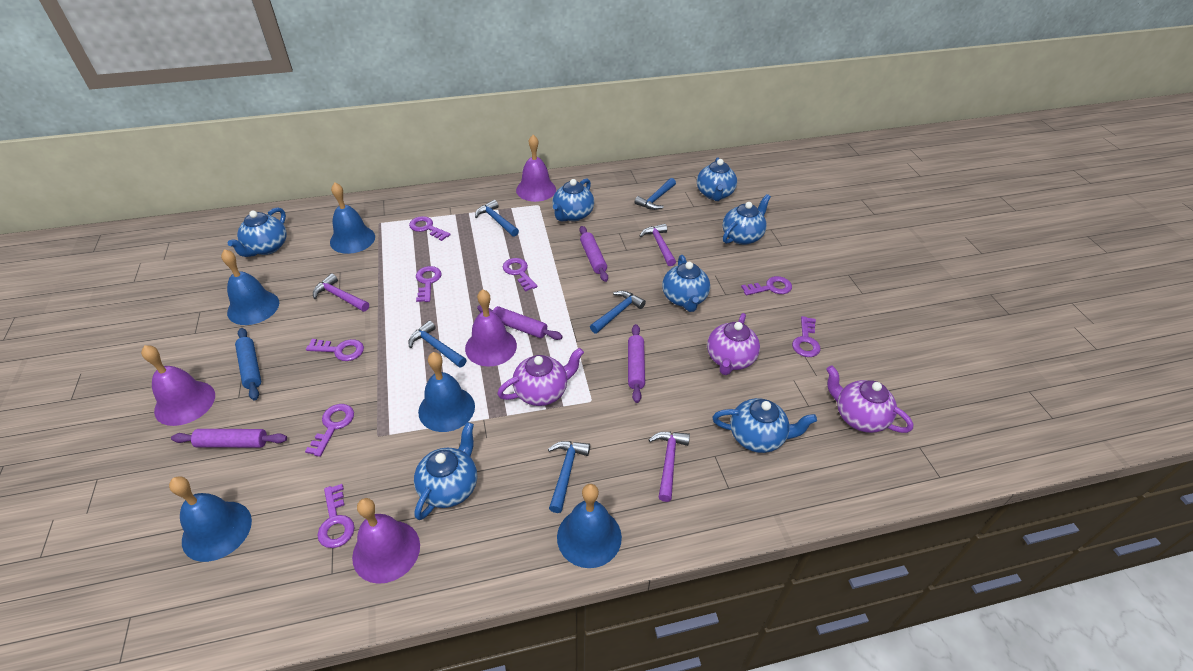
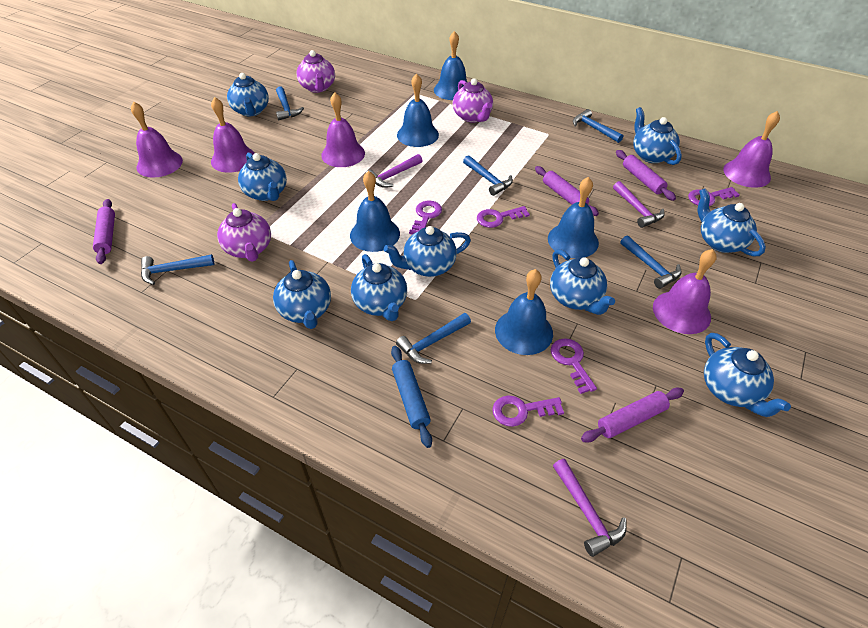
blue hammer: 5 -> 6
blue teapot: 7 -> 9
purple bell: 4 -> 5
purple key: 8 -> 5

